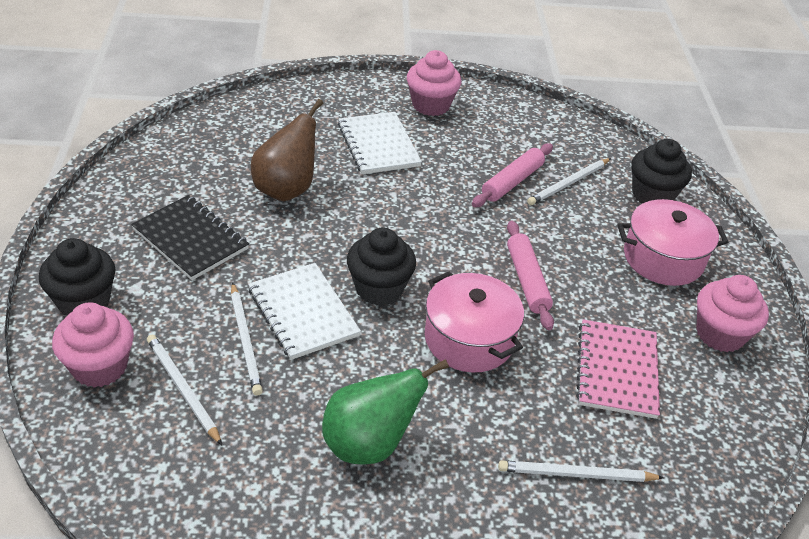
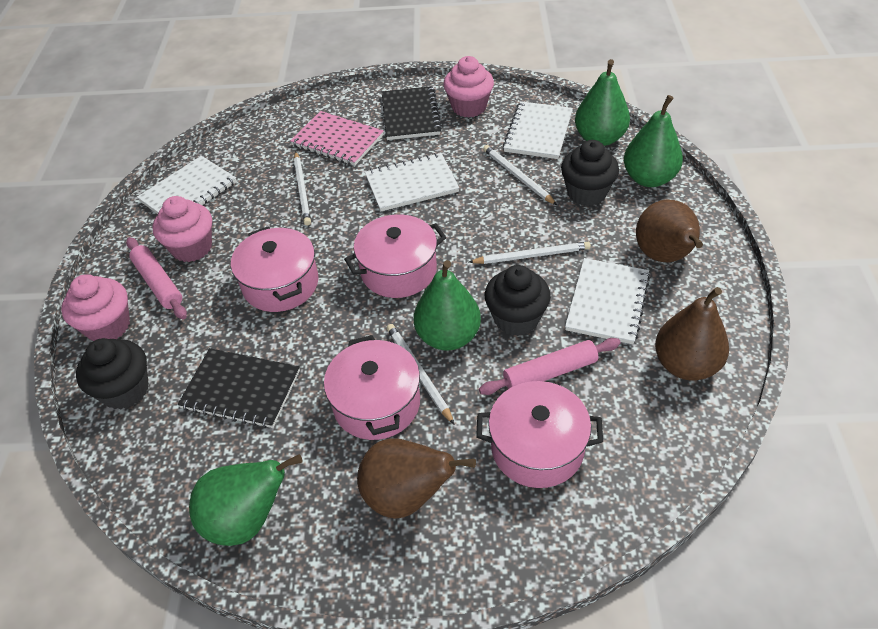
black notebook: 1 -> 2
brown pear: 1 -> 3
green pear: 1 -> 4
pink pot: 2 -> 4
white notebook: 2 -> 4

